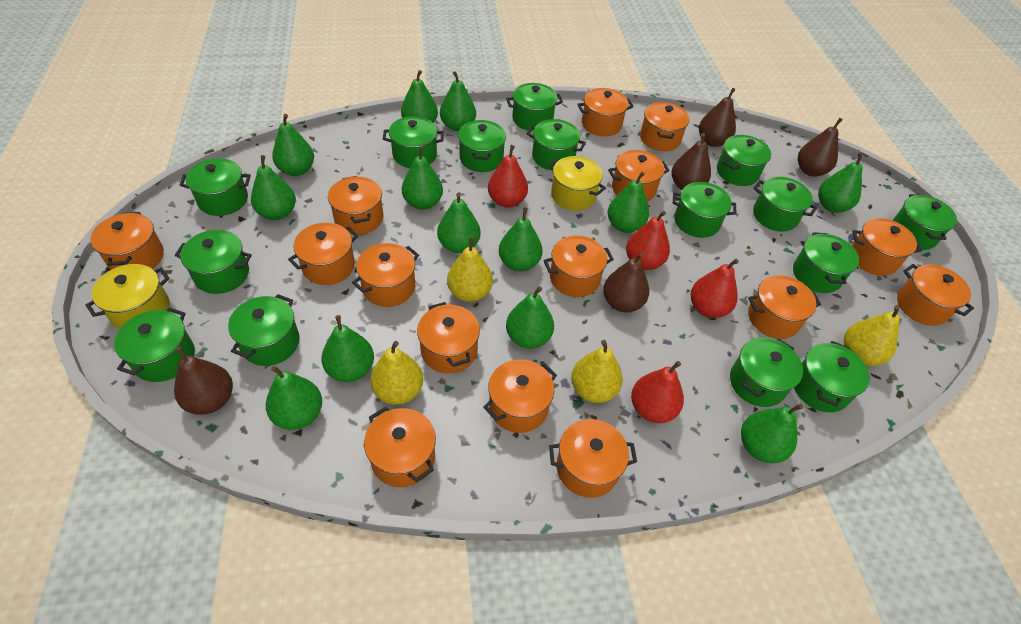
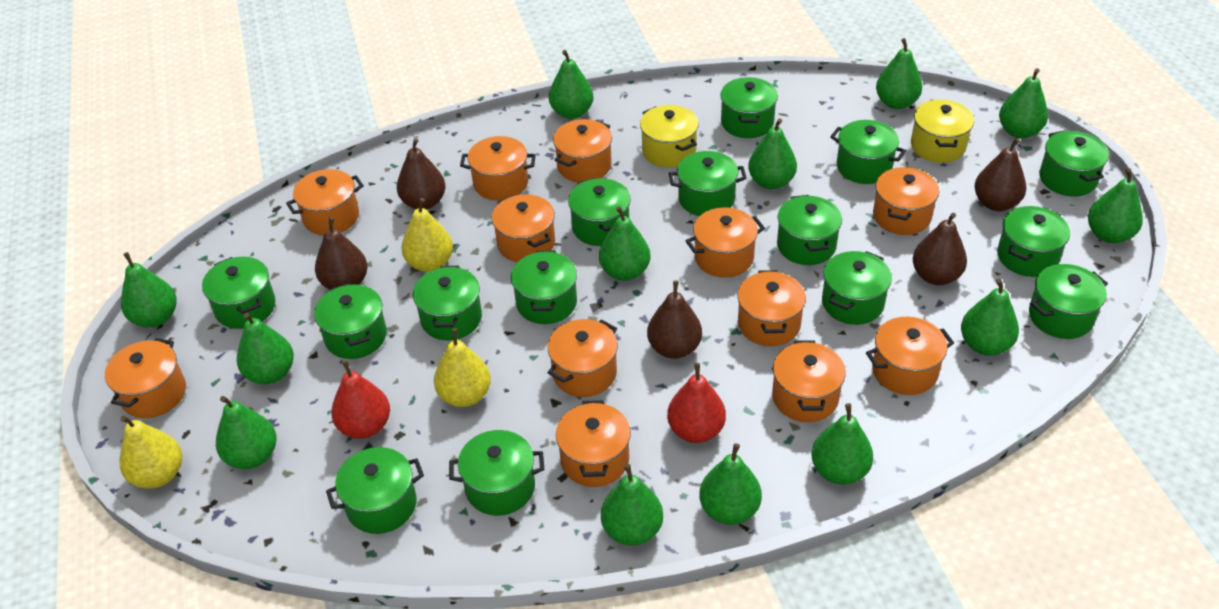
orange pot: 15 -> 12
red pear: 4 -> 2
yellow pear: 4 -> 3

